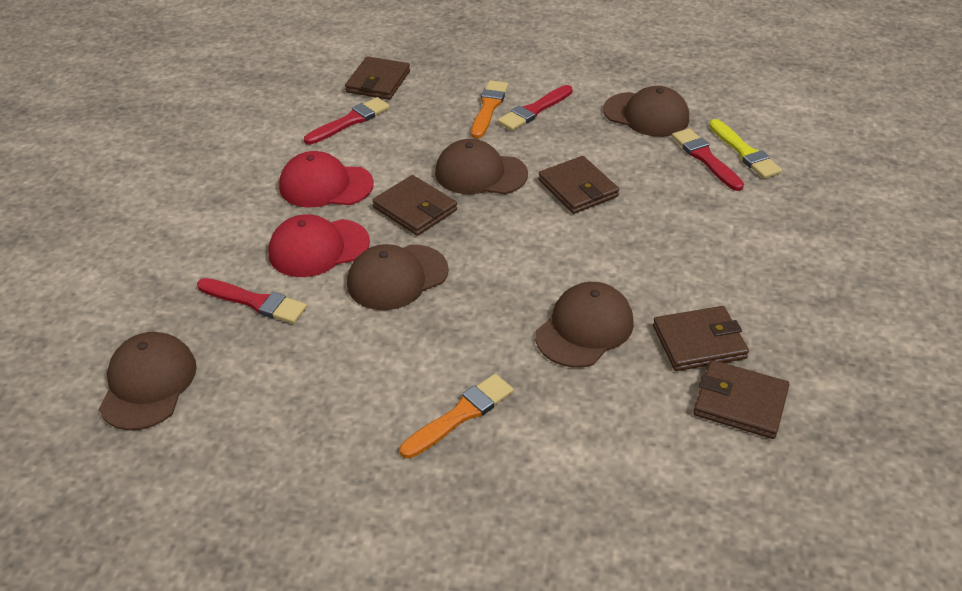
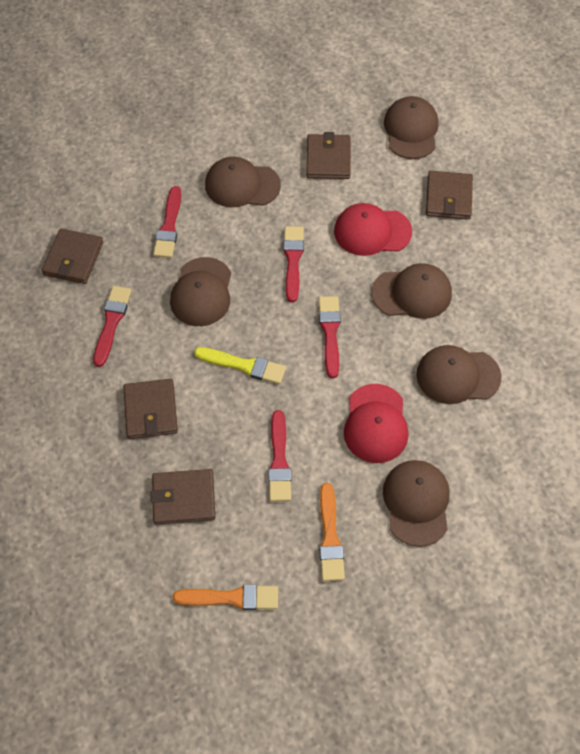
brown cap: 5 -> 6
red brush: 4 -> 5

